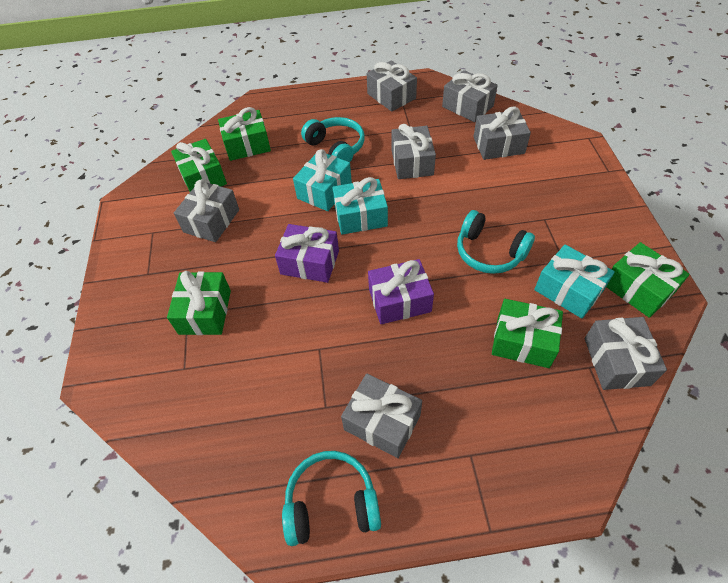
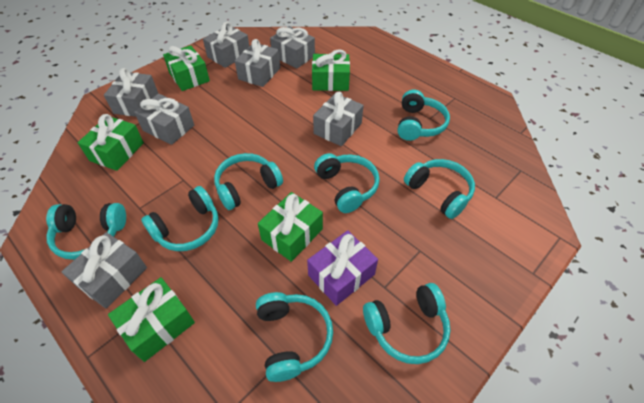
purple gift: 2 -> 1
turquoise gift: 3 -> 0
turquoise headphones: 3 -> 8

